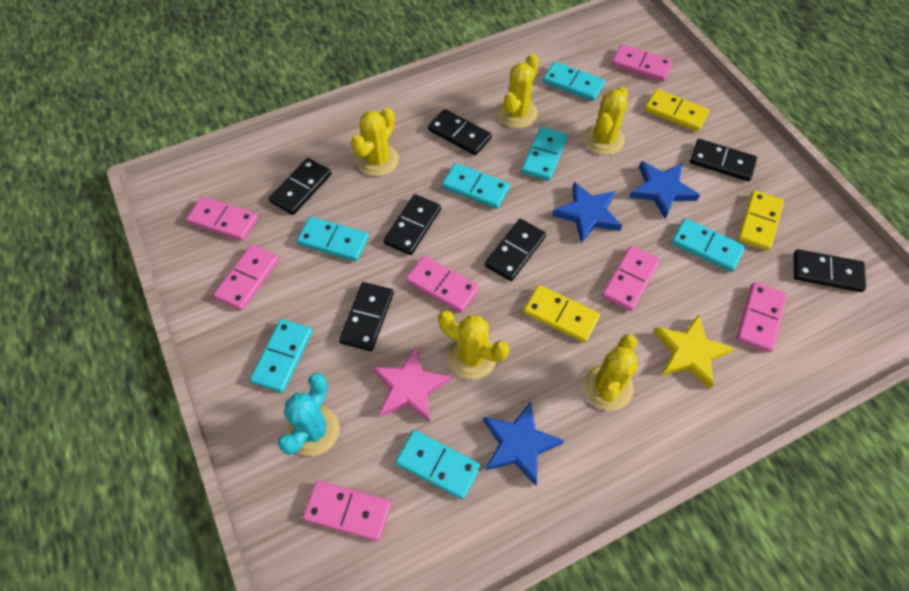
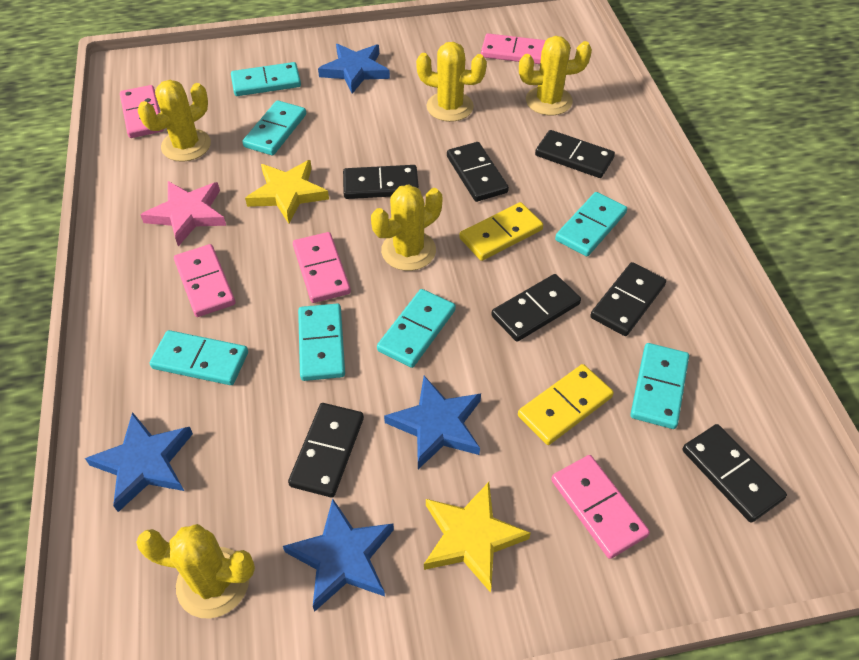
blue star: 3 -> 4
pink domino: 7 -> 5
turquoise cactus: 1 -> 0
yellow domino: 3 -> 2
yellow star: 1 -> 2

